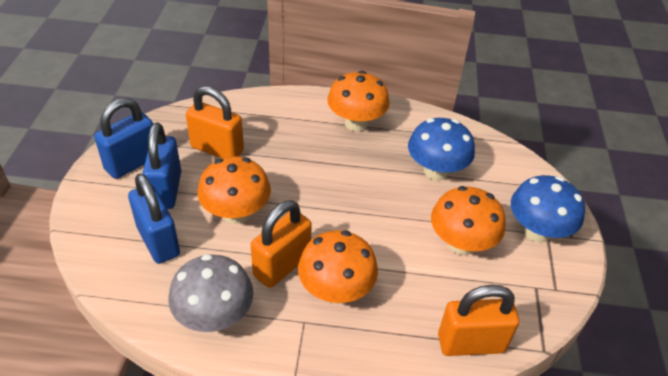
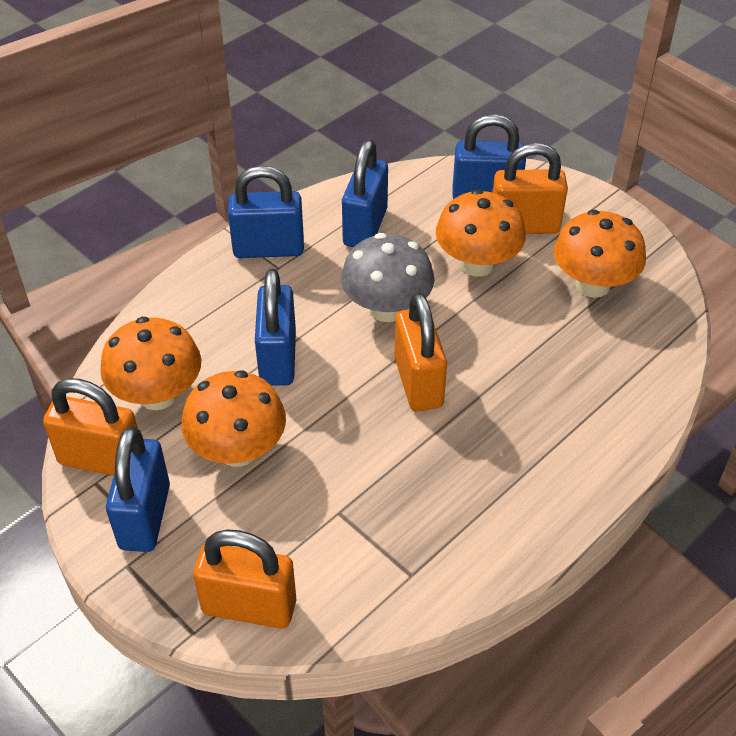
blue mushroom: 2 -> 0
blue padlock: 3 -> 5
orange padlock: 3 -> 4

